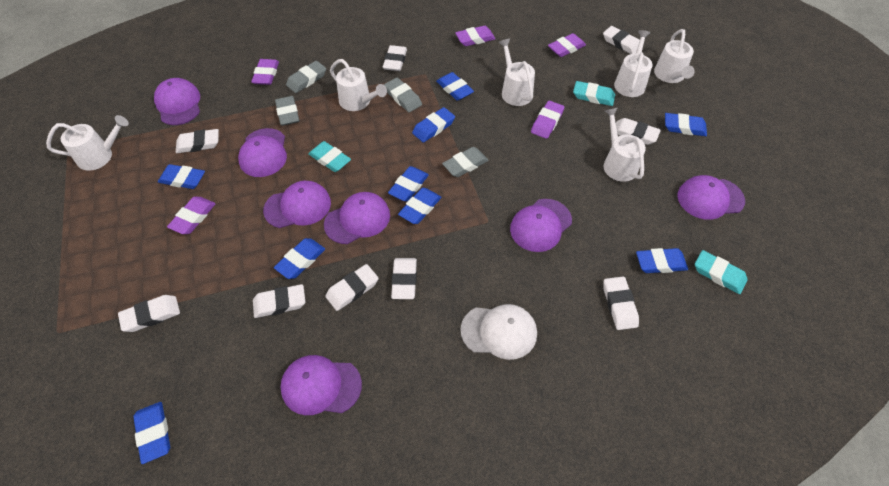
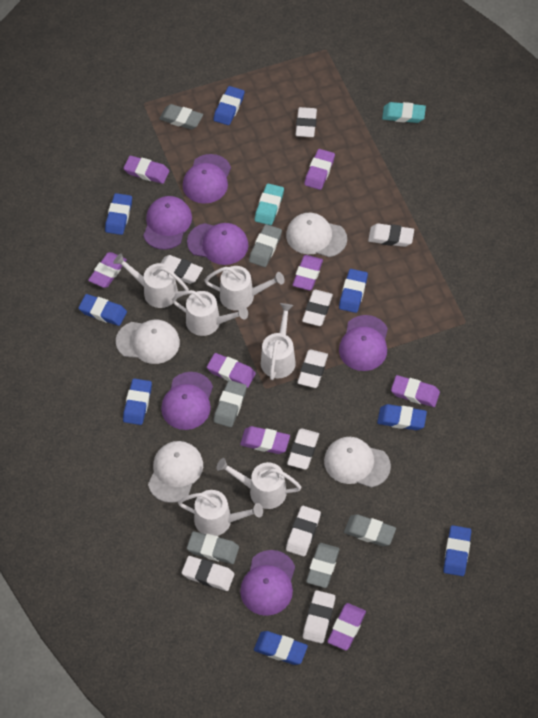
blue eraser: 9 -> 8
grey eraser: 4 -> 6
purple cap: 7 -> 6
purple eraser: 5 -> 8
turquoise eraser: 3 -> 2
white cap: 1 -> 4

